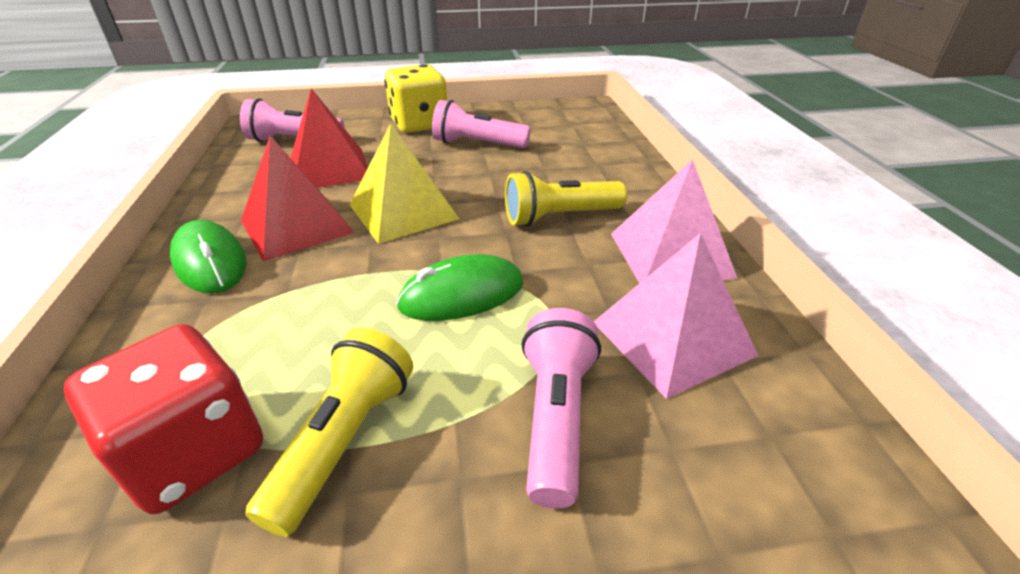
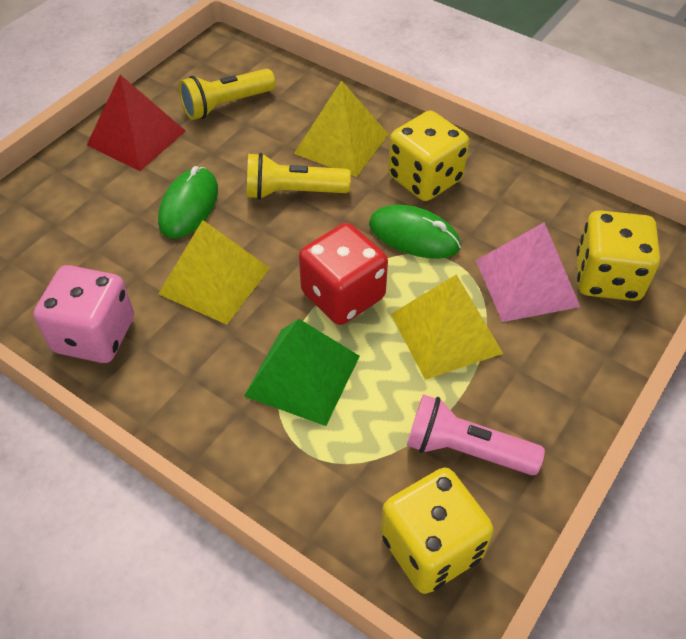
green pyramid: 0 -> 1
pink dice: 0 -> 1
pink flashlight: 3 -> 1
pink pyramid: 2 -> 1
red pyramid: 2 -> 1
yellow dice: 1 -> 3
yellow pyramid: 1 -> 3

